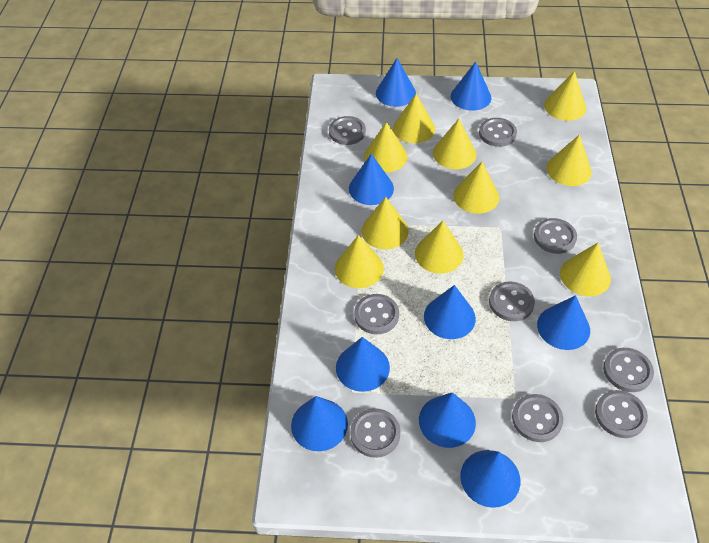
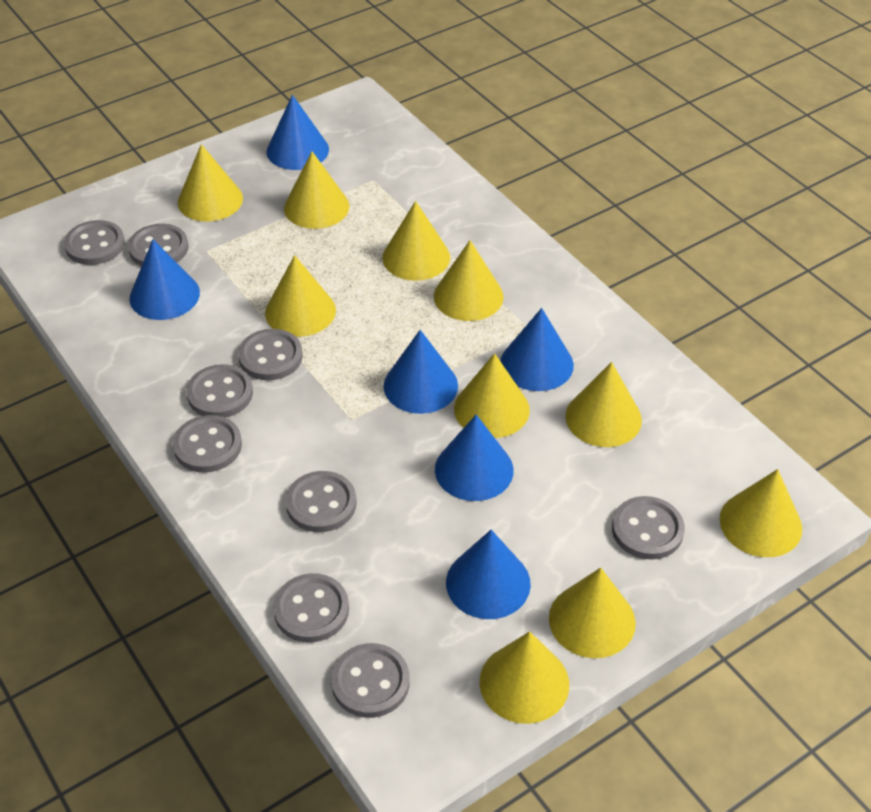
blue cone: 9 -> 6

